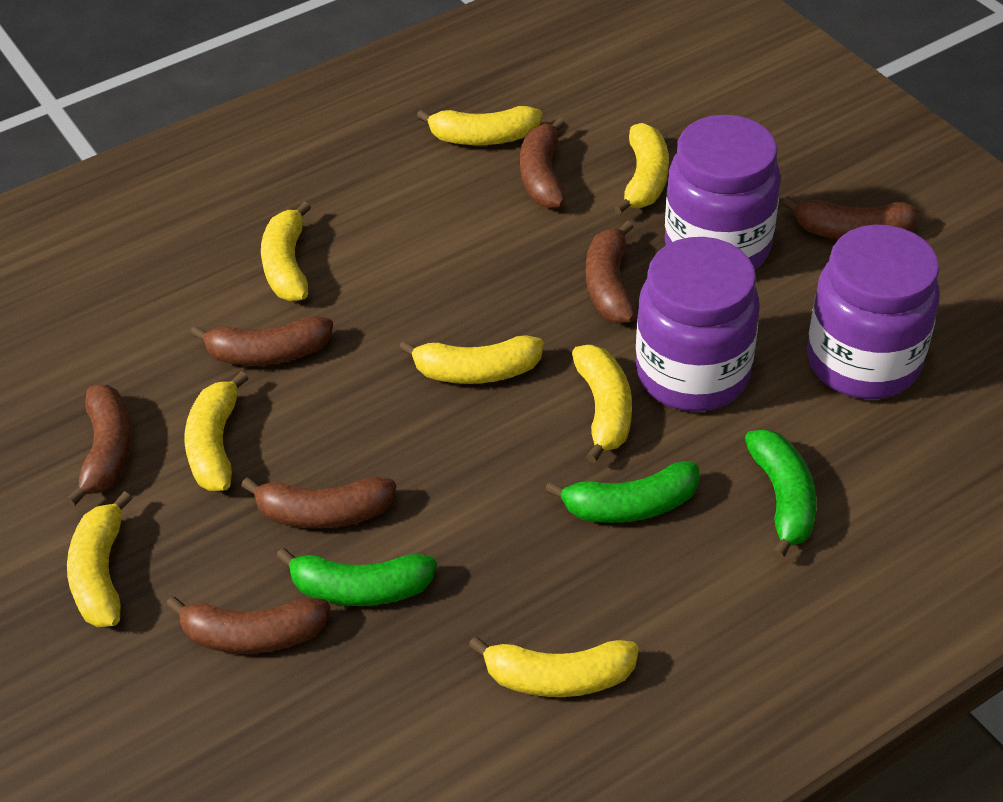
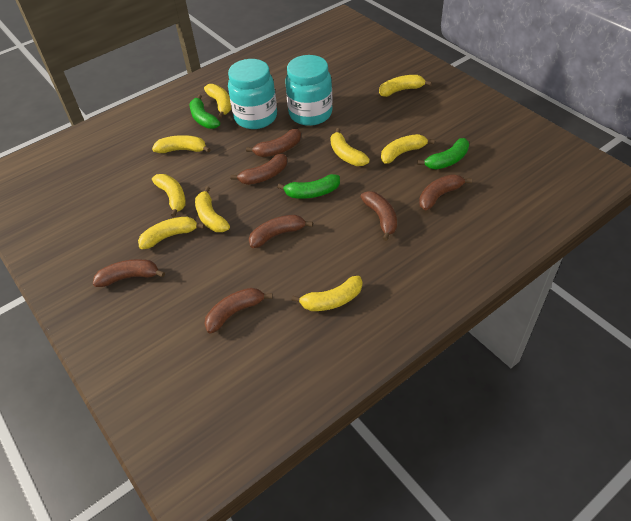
purple jar: 3 -> 0
turquoise jar: 0 -> 2
yellow banana: 8 -> 9

